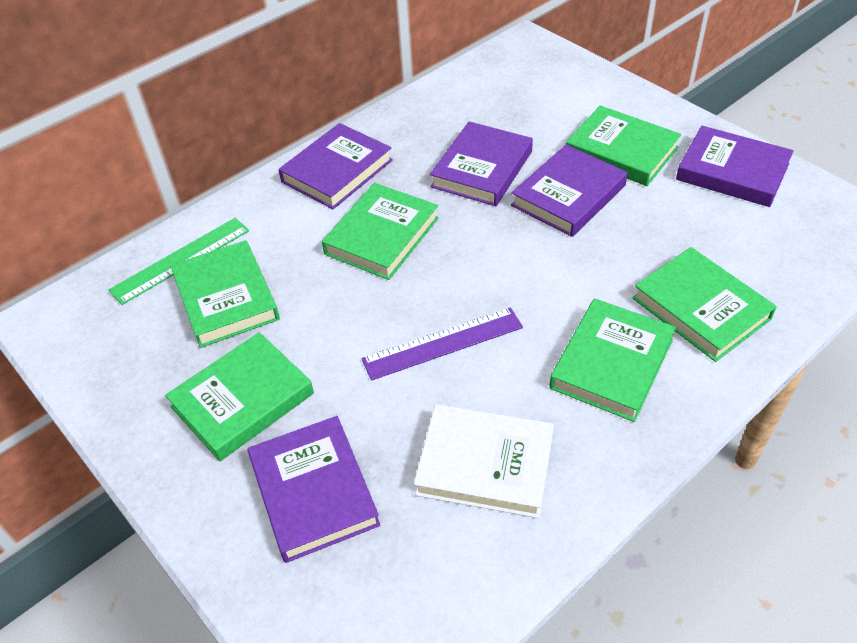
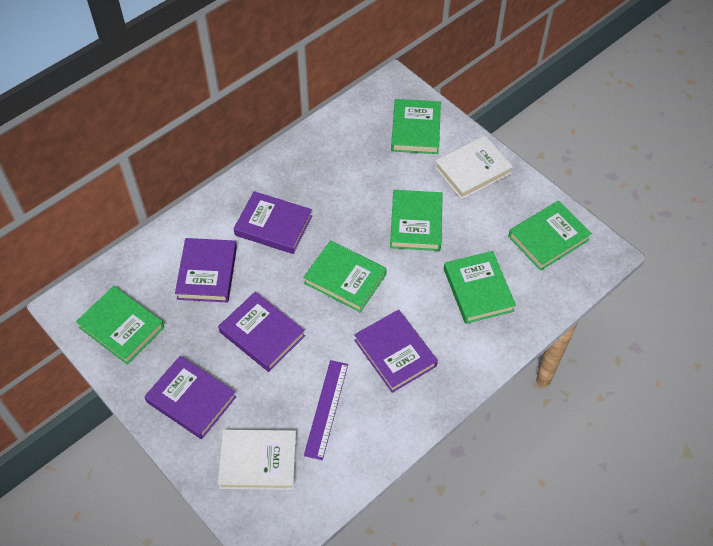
green ruler: 1 -> 0
white book: 1 -> 2

